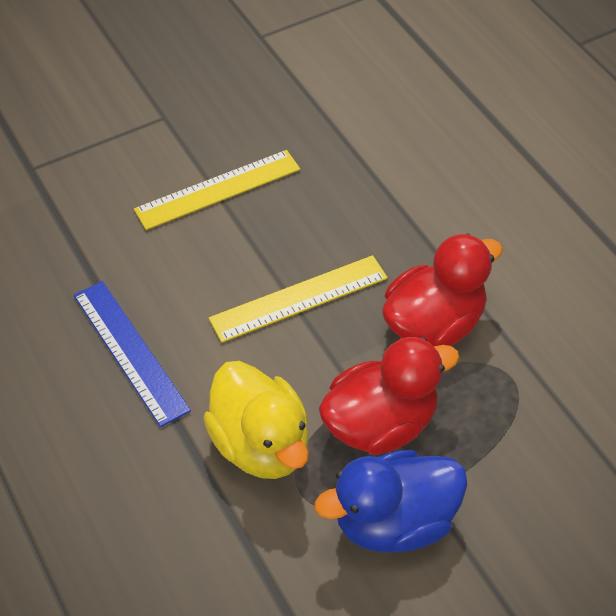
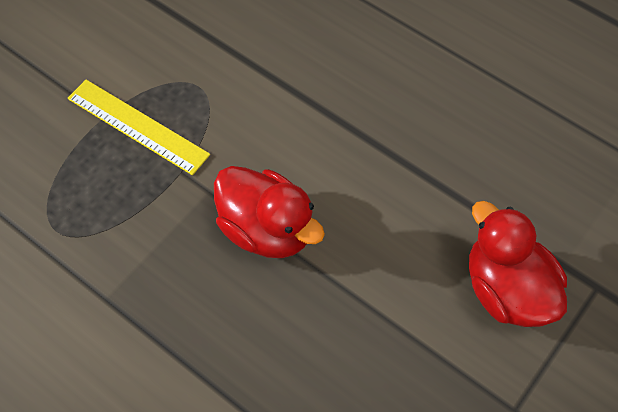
blue duck: 1 -> 0
blue ruler: 1 -> 0
yellow duck: 1 -> 0
yellow ruler: 2 -> 1

